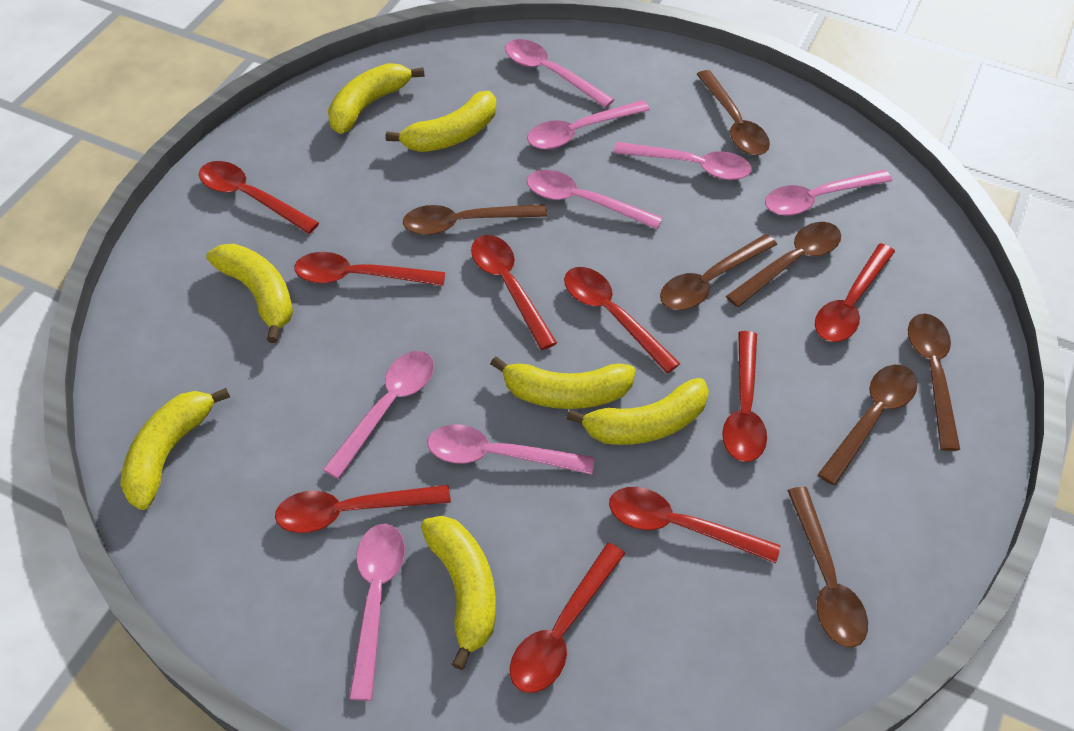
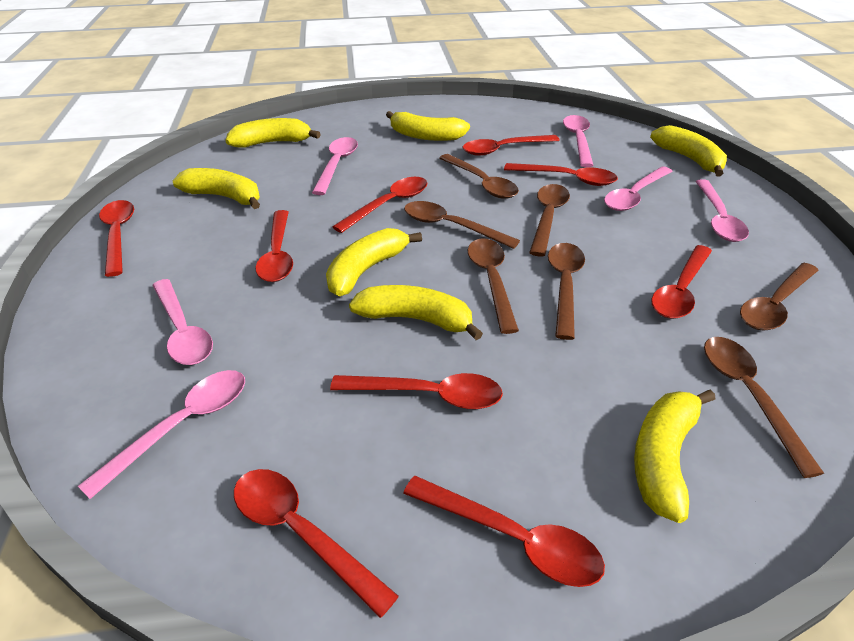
pink spoon: 8 -> 6

